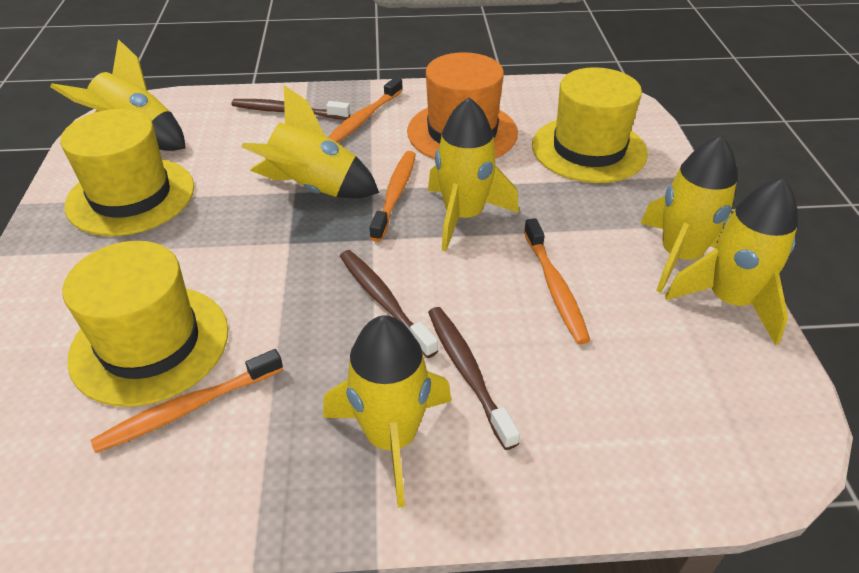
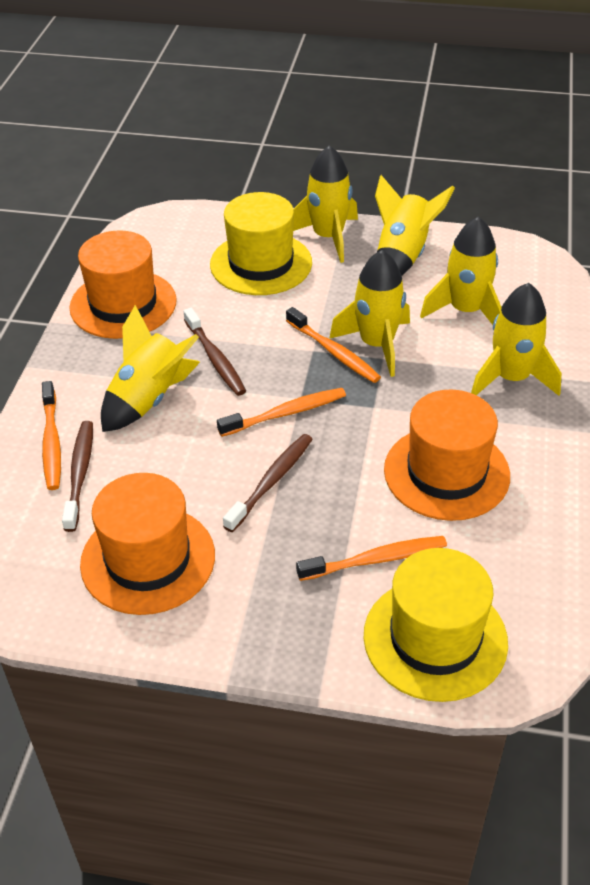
orange hat: 1 -> 3
yellow hat: 3 -> 2

